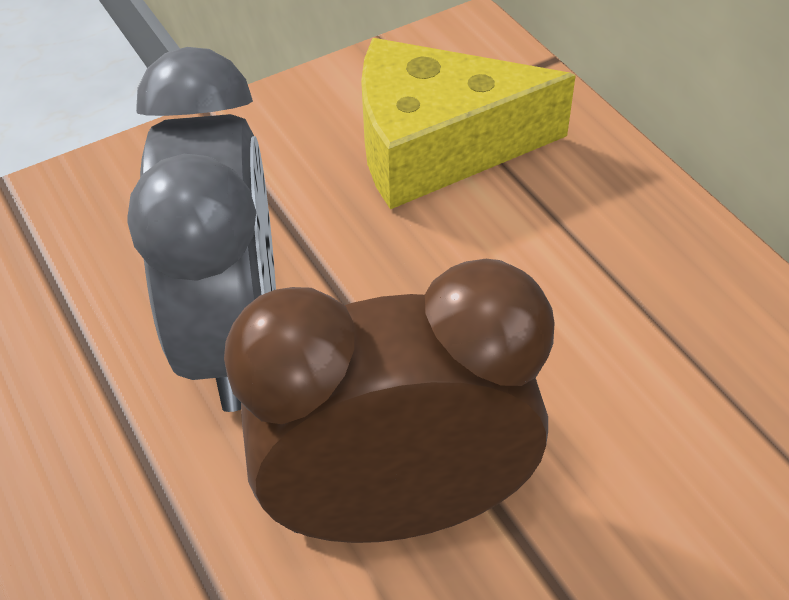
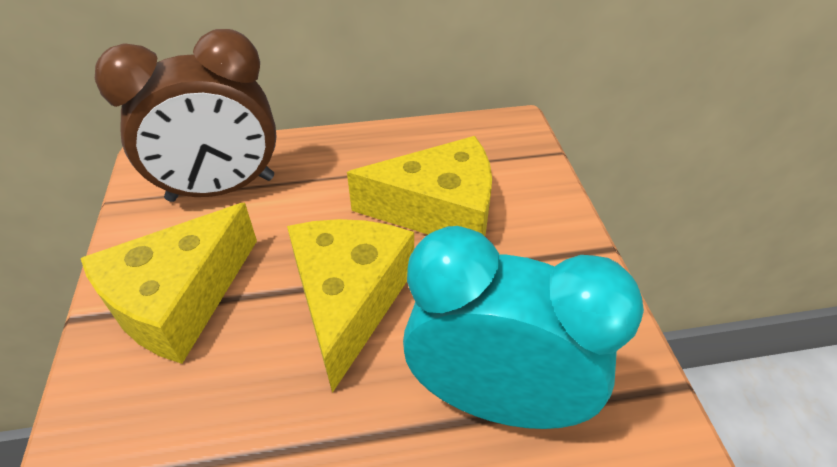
grey clock: 1 -> 0
turquoise clock: 0 -> 1
yellow cheese: 1 -> 3

